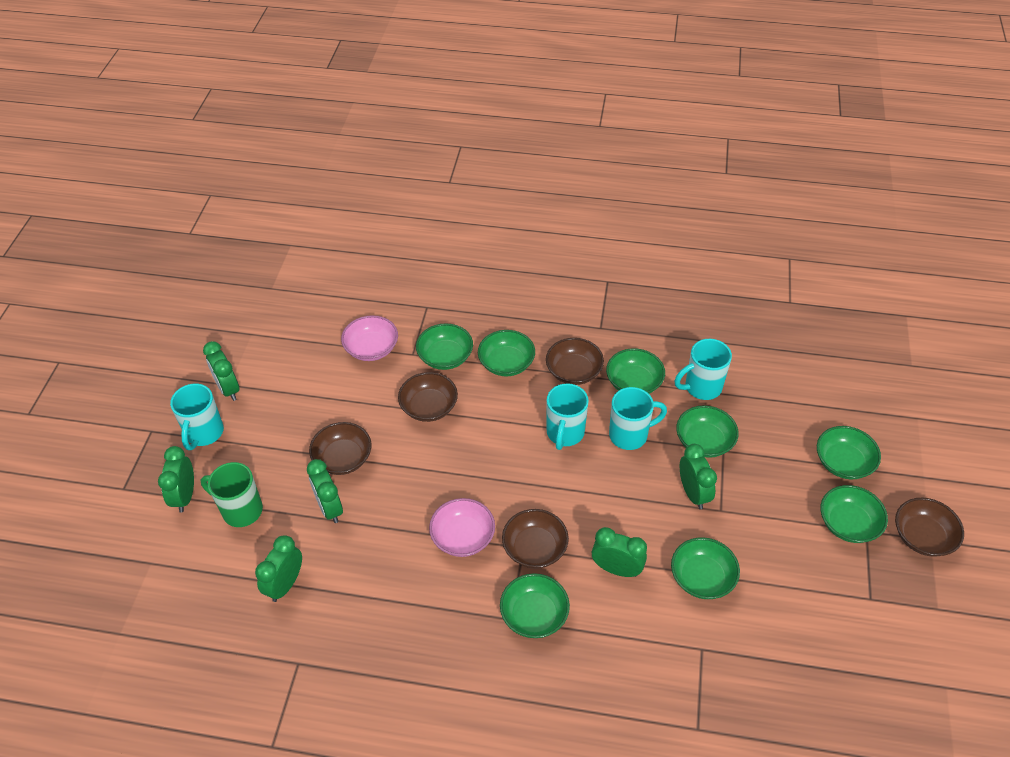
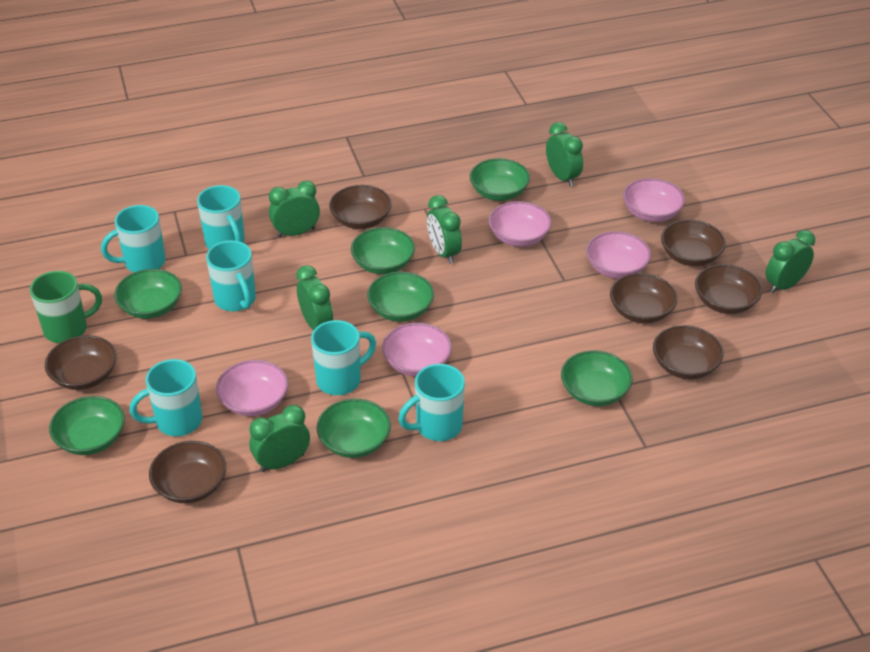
brown bowl: 5 -> 7
green bowl: 8 -> 7
pink bowl: 2 -> 5
turquoise mug: 4 -> 6

